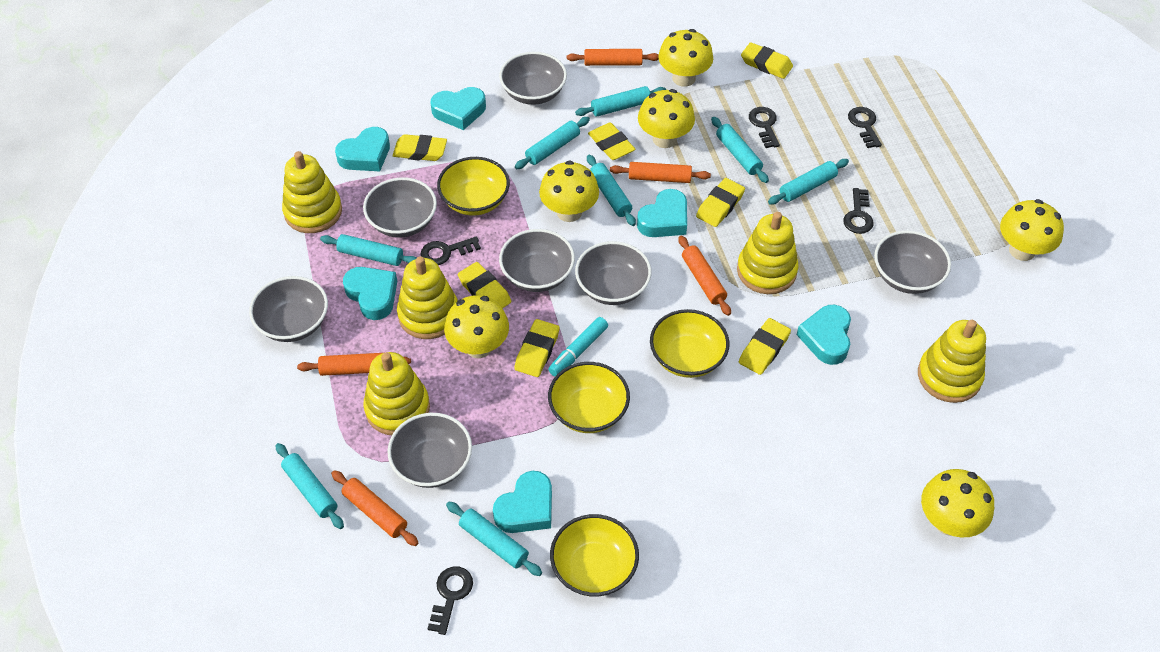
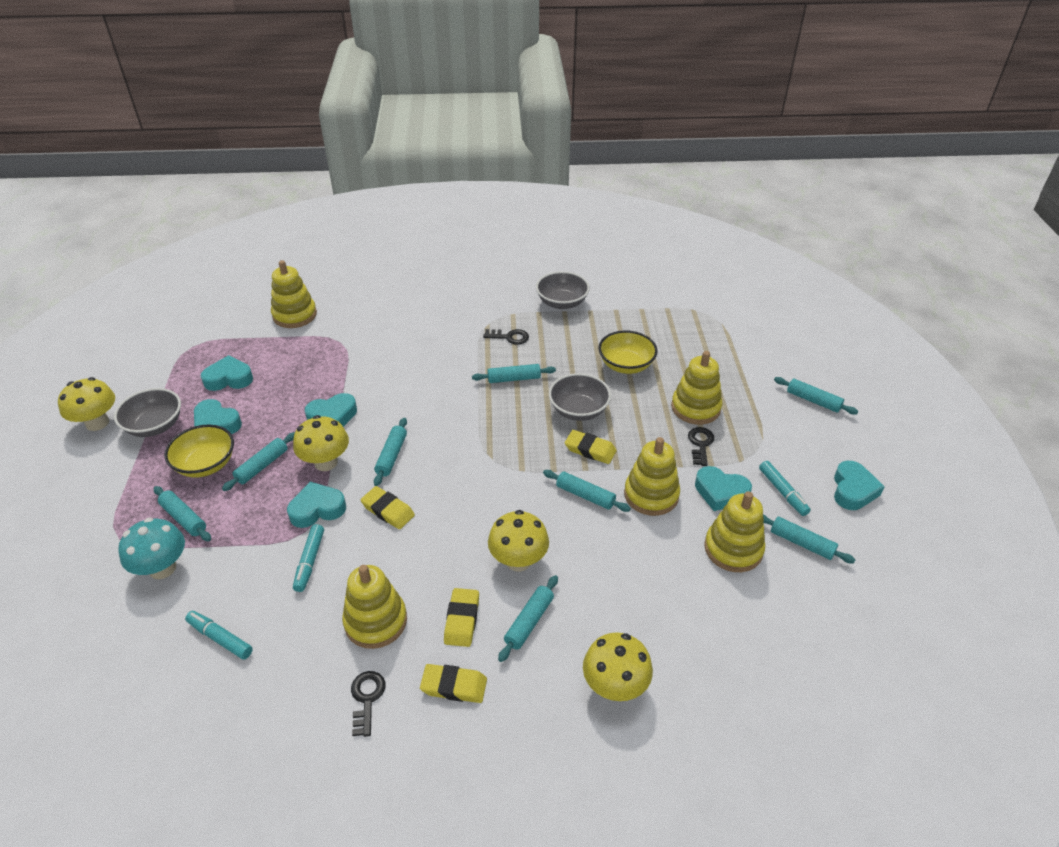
black key: 5 -> 3
grey bowl: 7 -> 3
orange rolling pin: 5 -> 0
turquoise marker: 1 -> 3
turquoise mushroom: 0 -> 1
yellow bowl: 4 -> 2
yellow eraser: 7 -> 4
yellow mushroom: 6 -> 4

